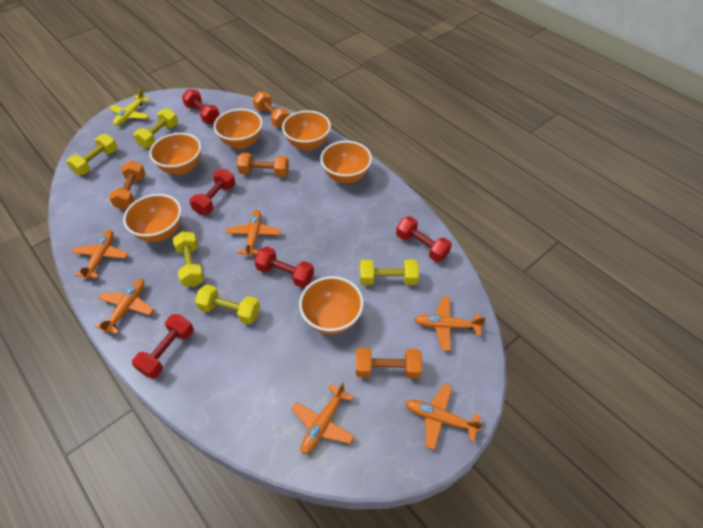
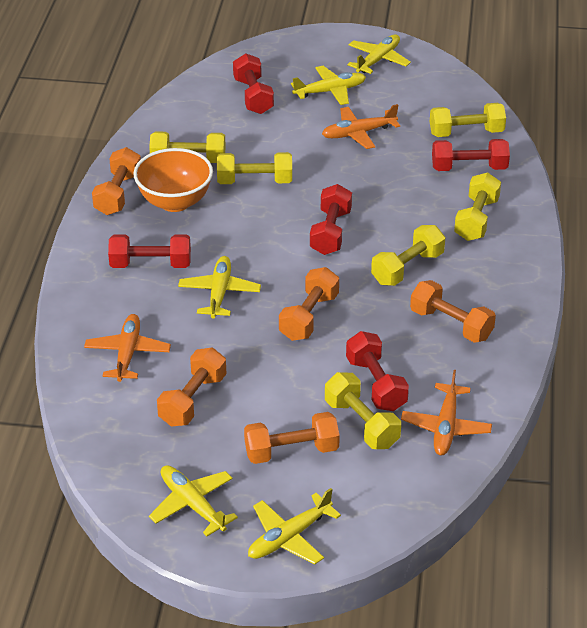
orange bowl: 6 -> 1
orange dumbbell: 4 -> 5
orange plane: 6 -> 3
yellow dumbbell: 5 -> 6
yellow plane: 1 -> 5

